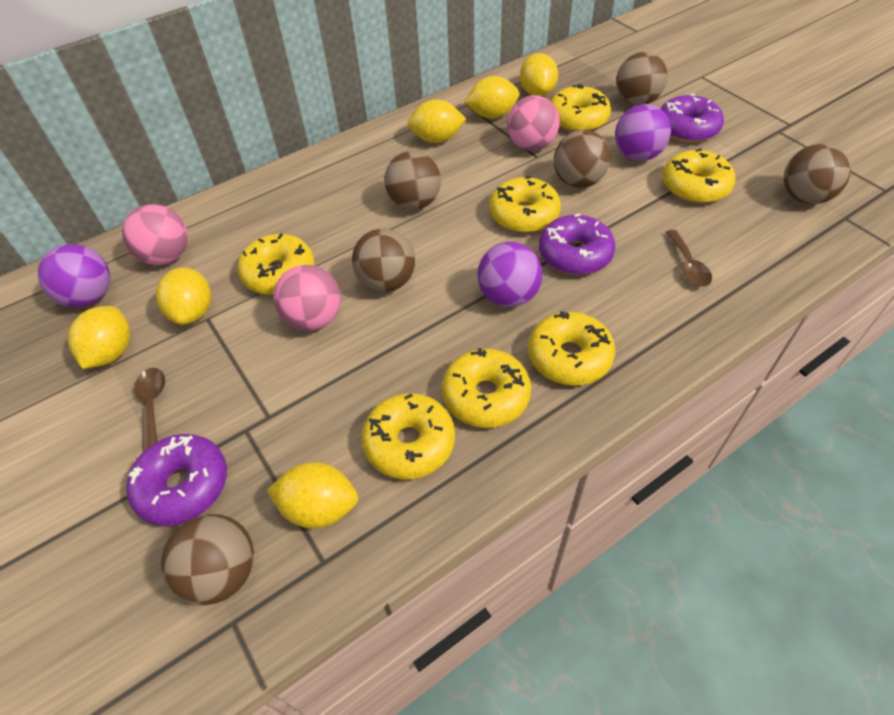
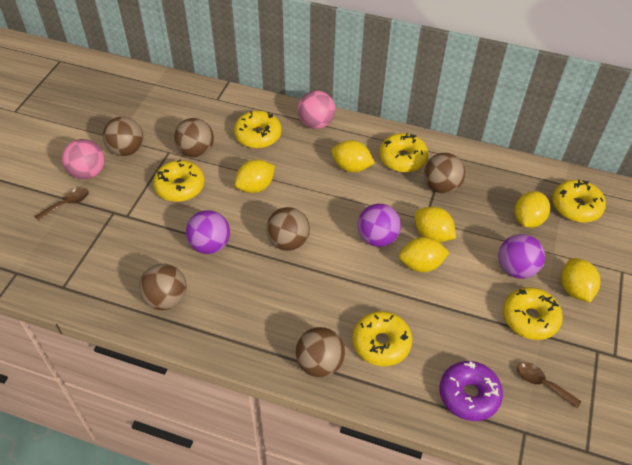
pink ball: 3 -> 2
purple donut: 3 -> 1
yellow donut: 7 -> 6

